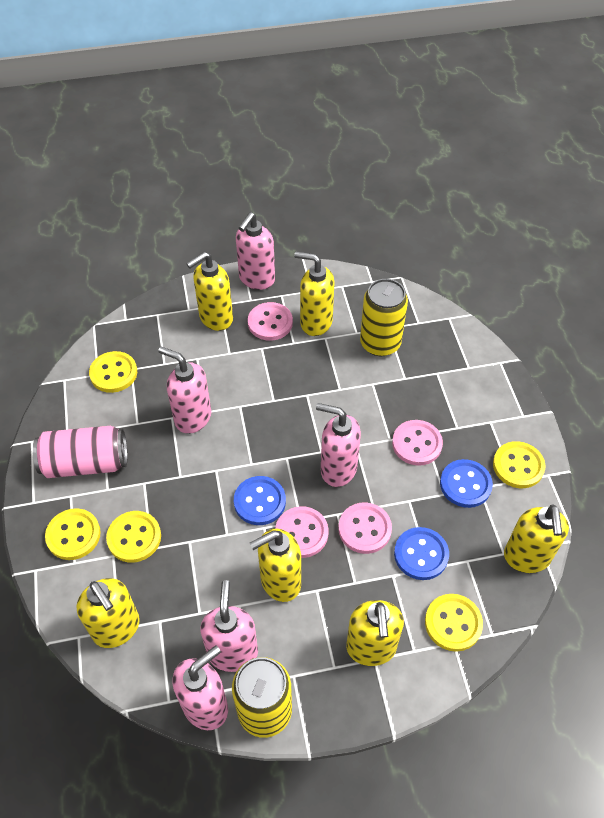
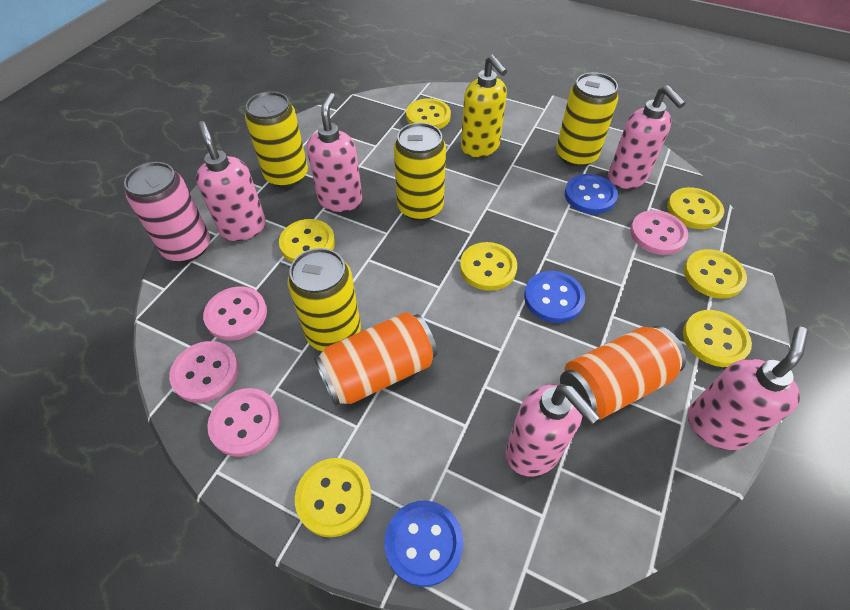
orange can: 0 -> 2
yellow button: 5 -> 7
yellow can: 2 -> 4
yellow soap dispenser: 6 -> 1

